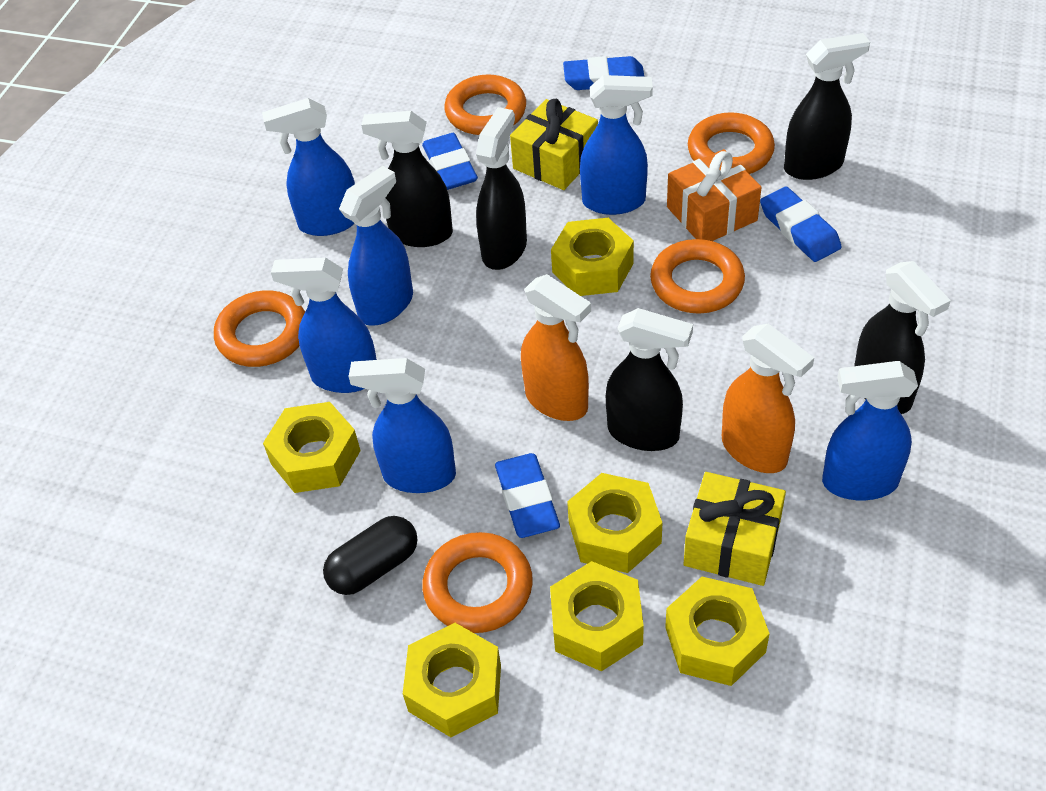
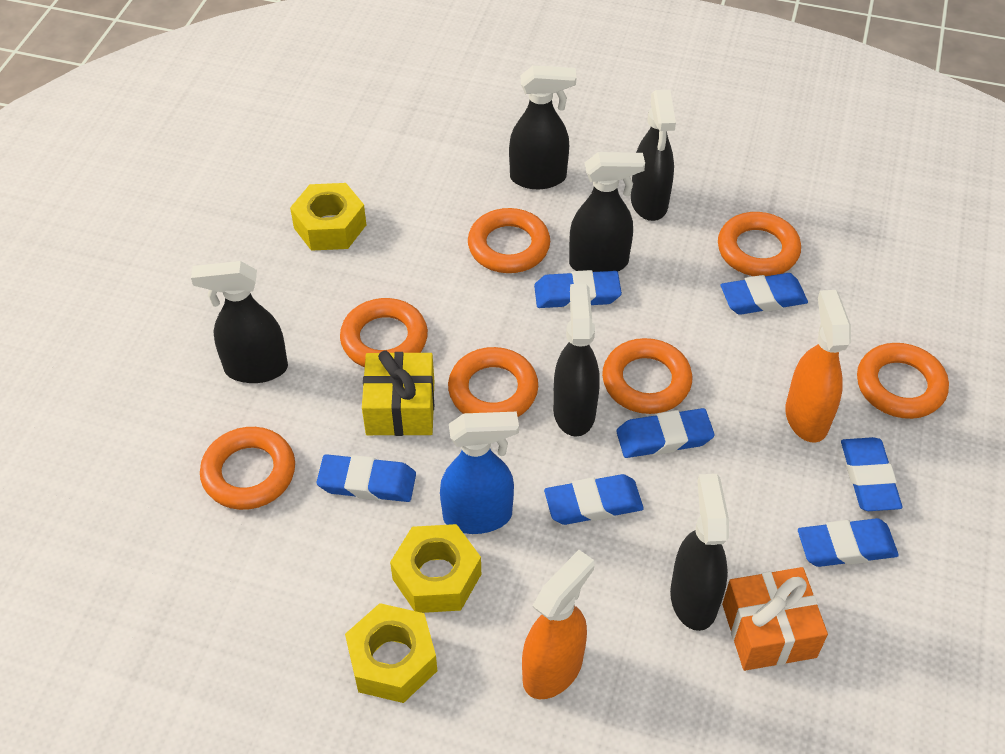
black capsule: 1 -> 0
black spray bottle: 5 -> 6
blue eraser: 4 -> 7
blue spray bottle: 6 -> 1
orange ring: 5 -> 7
yellow gift: 2 -> 1
yellow nut: 6 -> 3

